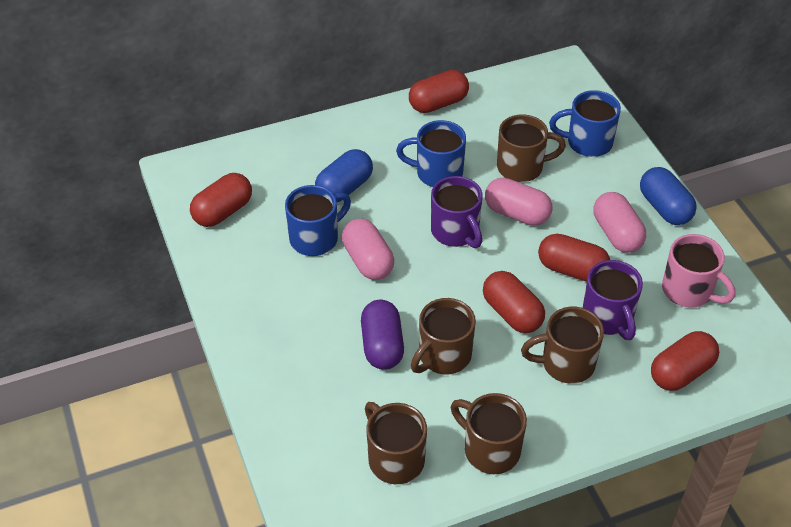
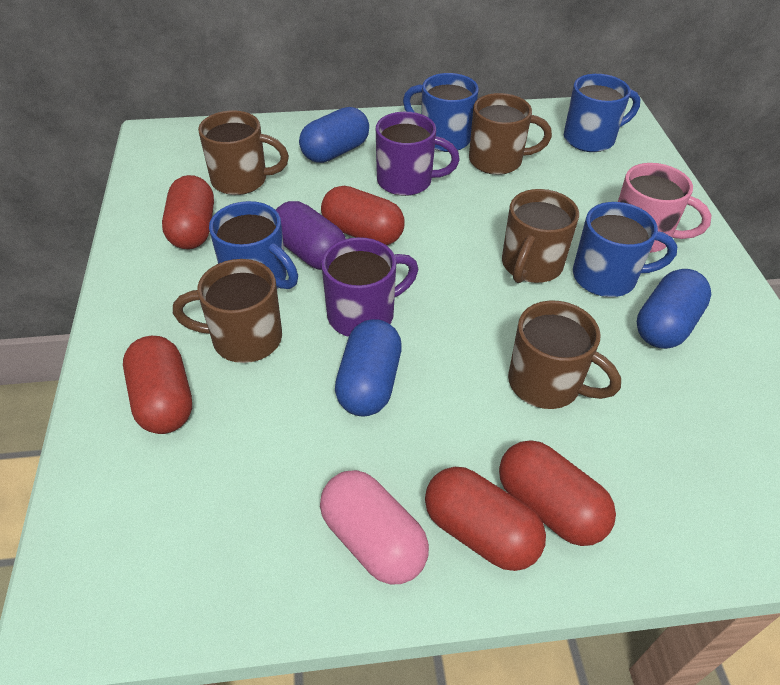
blue capsule: 2 -> 3
blue mug: 3 -> 4
pink capsule: 3 -> 1

